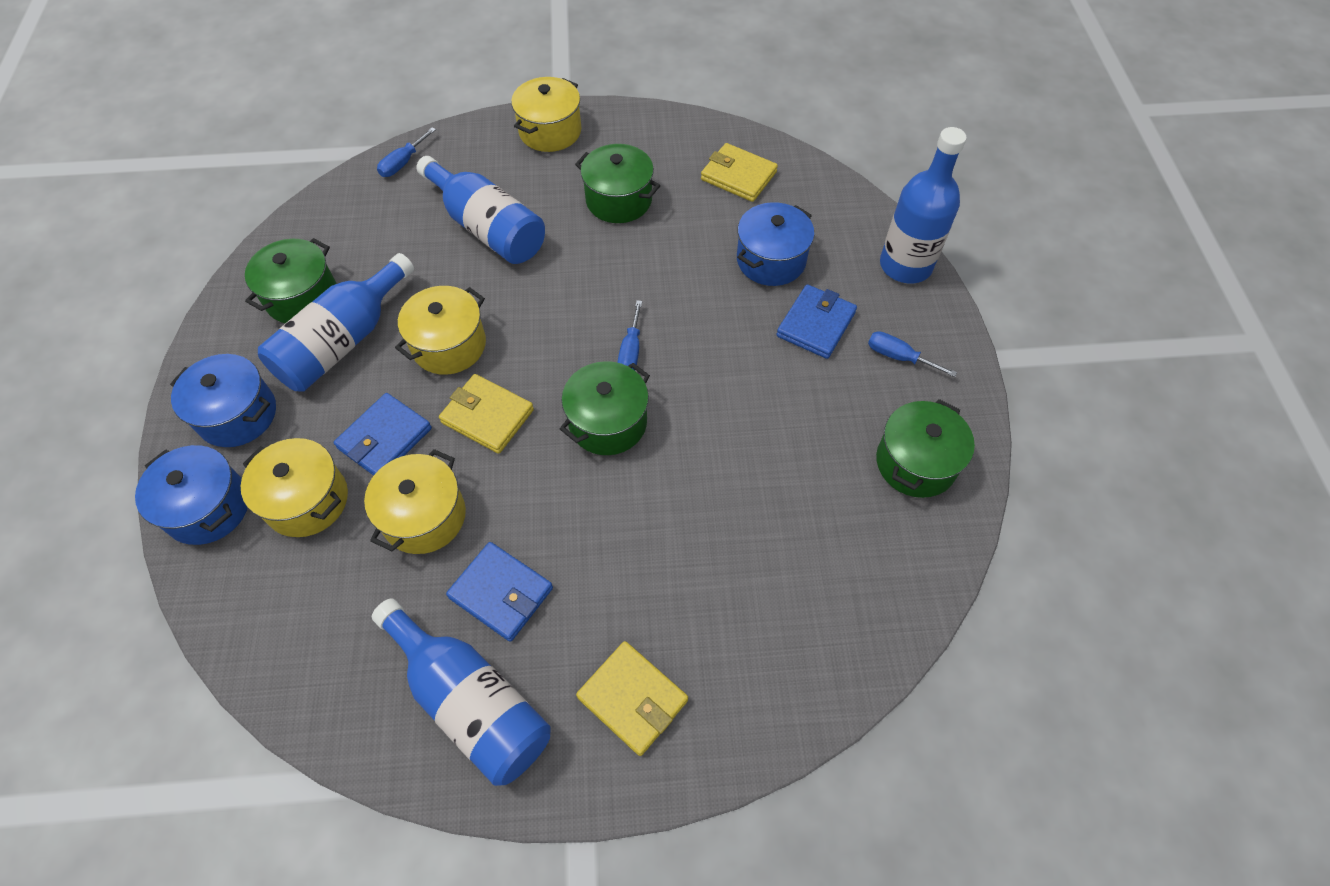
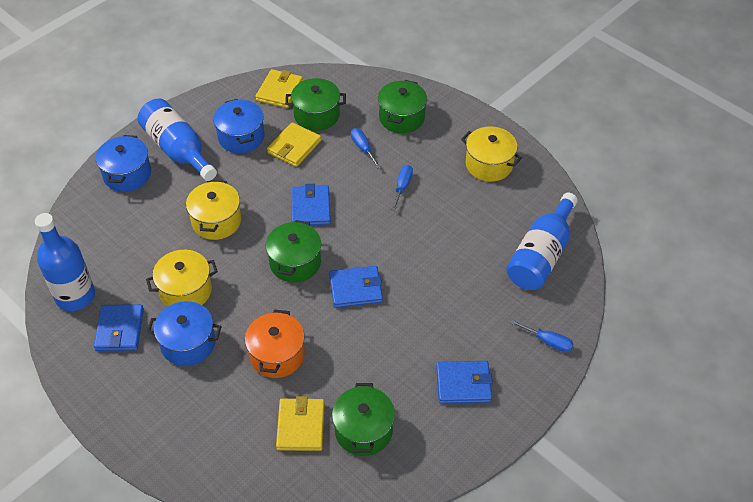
blue bottle: 4 -> 3
blue wallet: 3 -> 4
orange pot: 0 -> 1
yellow pot: 4 -> 3

